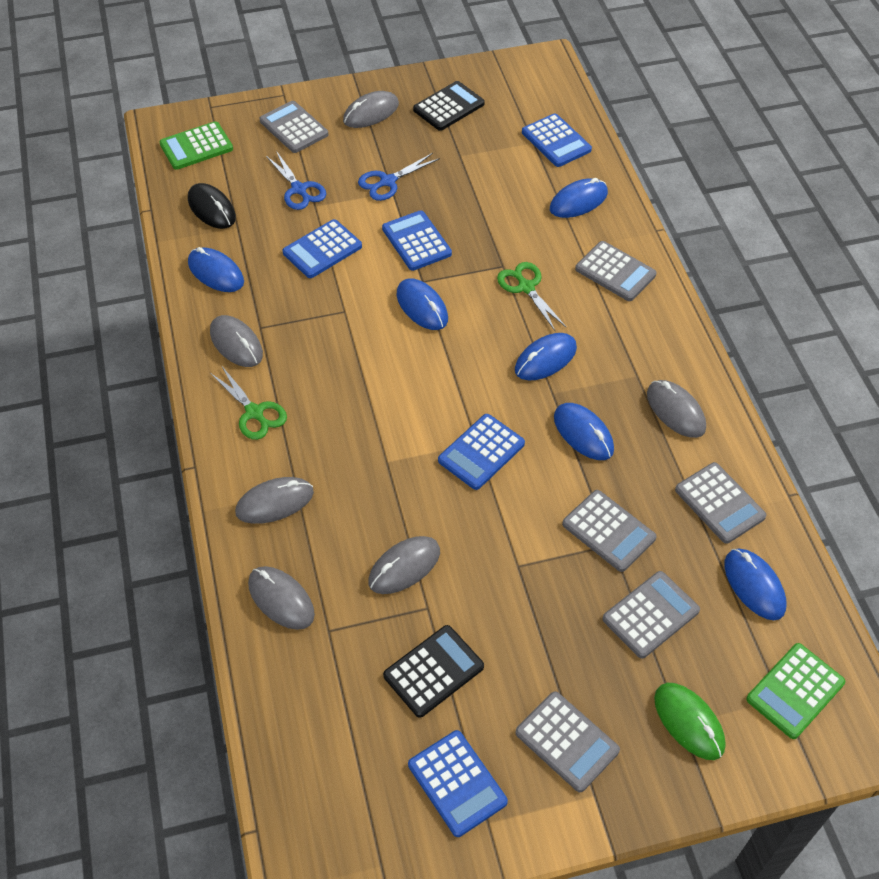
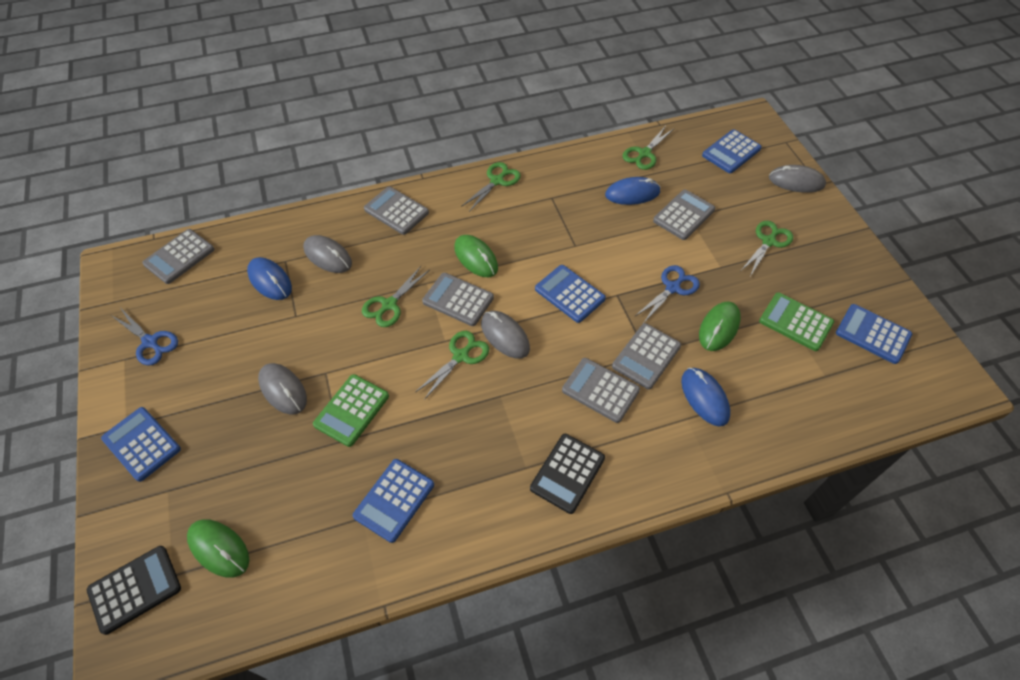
black mouse: 1 -> 0
blue mouse: 6 -> 3
green mouse: 1 -> 3
green scissors: 2 -> 5
grey mouse: 6 -> 4

